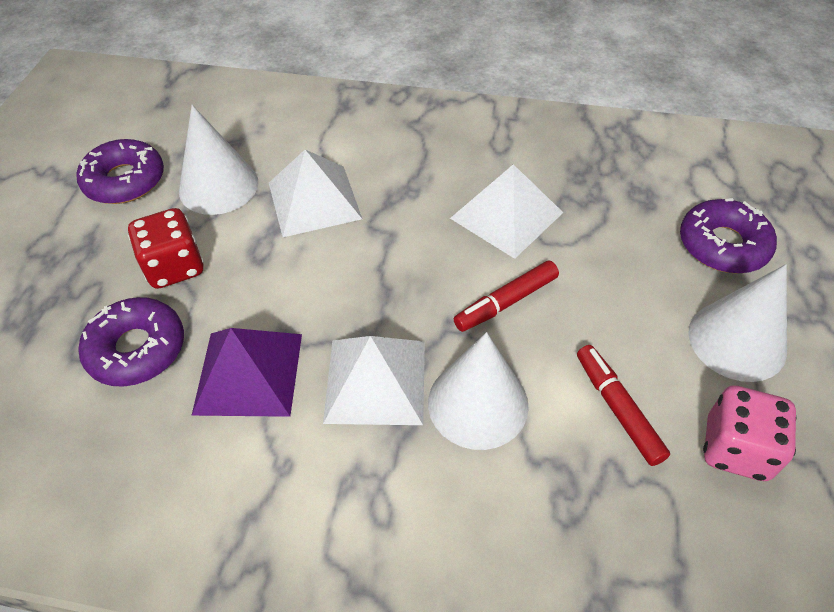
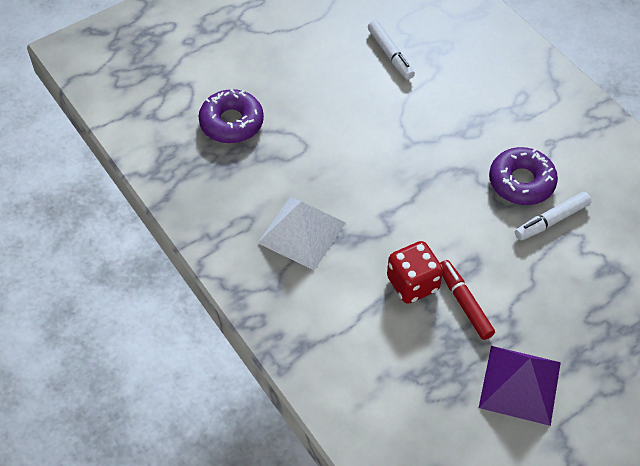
pink dice: 1 -> 0
purple donut: 3 -> 2
red marker: 2 -> 1
white cone: 3 -> 0
white marker: 0 -> 2
white pyramid: 3 -> 1

